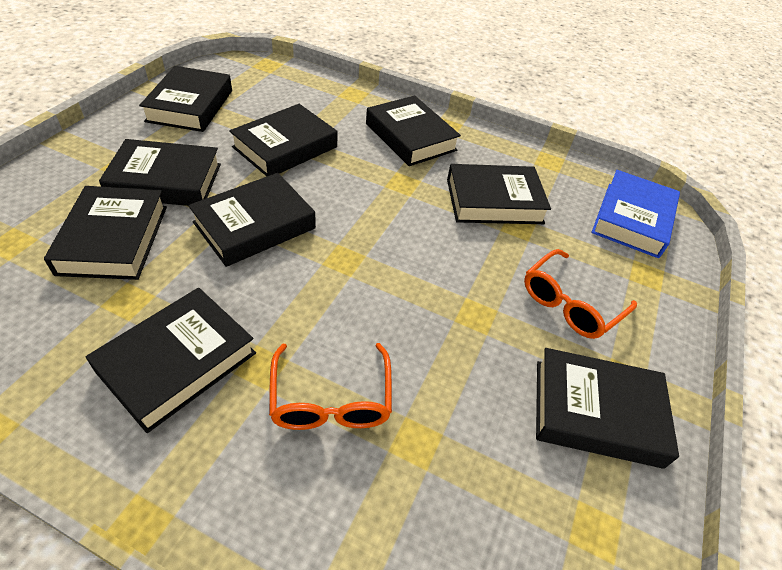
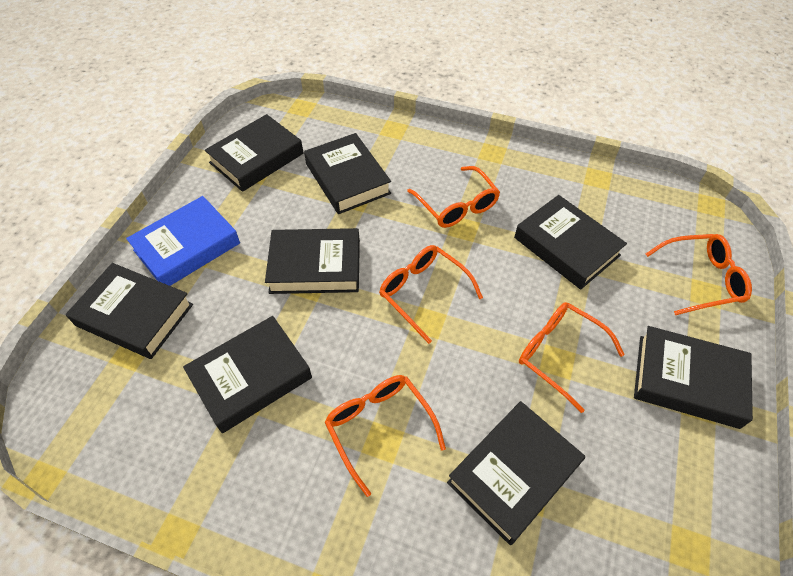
black book: 9 -> 8
orange glasses: 2 -> 5

